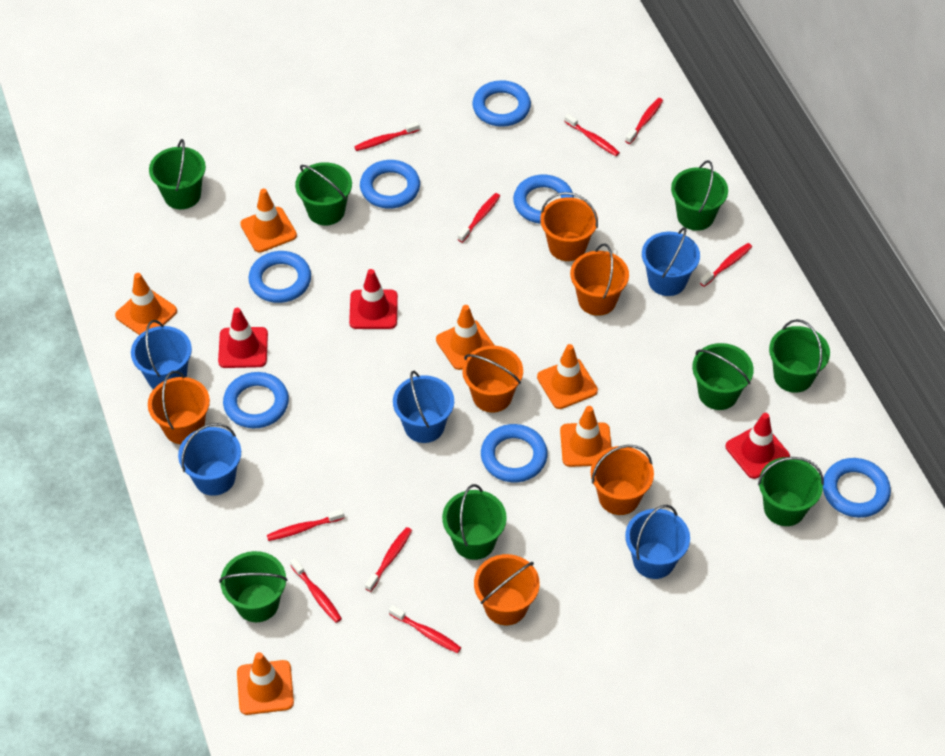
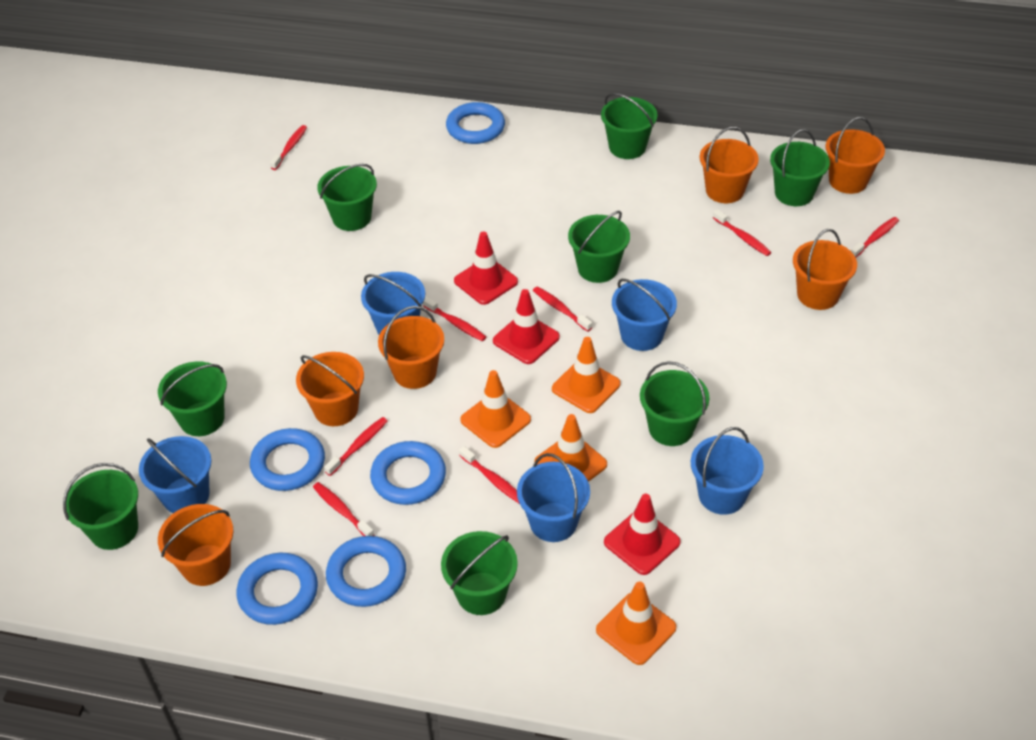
blue ring: 7 -> 5
orange traffic cone: 6 -> 4
red toothbrush: 9 -> 8

